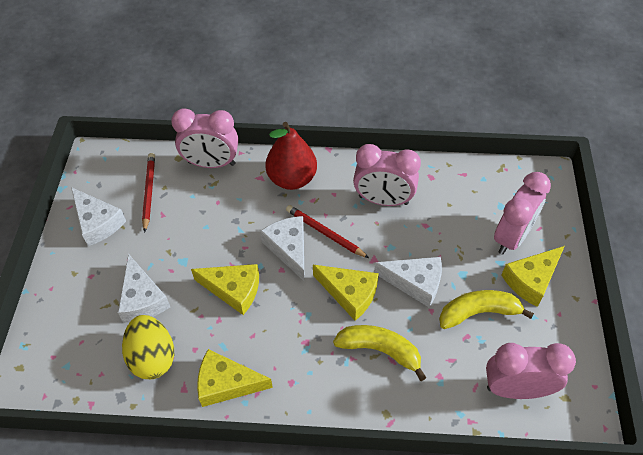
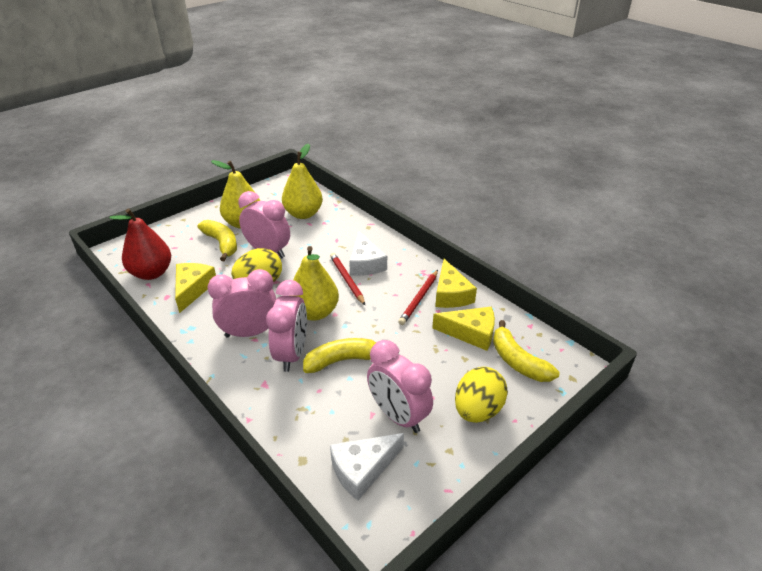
white cheese: 4 -> 2
yellow banana: 2 -> 3
yellow cheese: 4 -> 3
yellow egg: 1 -> 2
yellow pear: 0 -> 3

